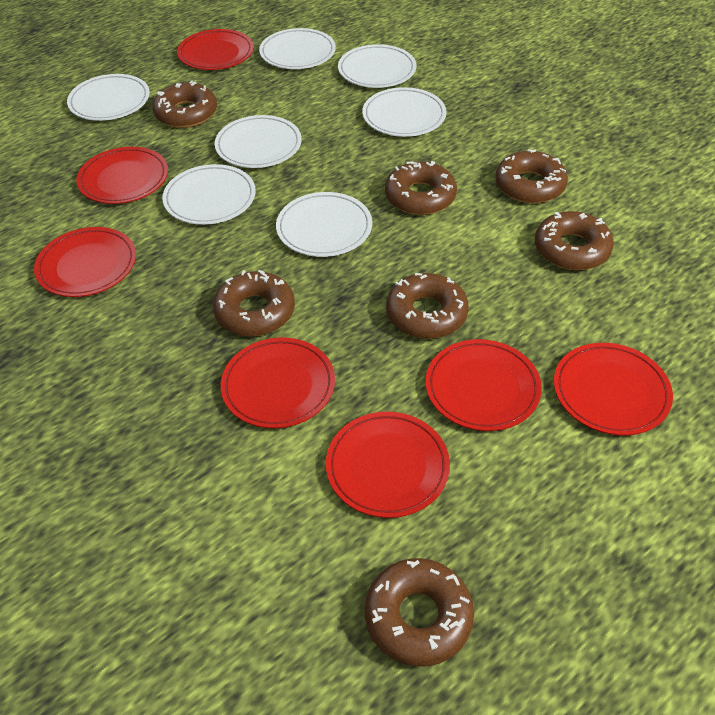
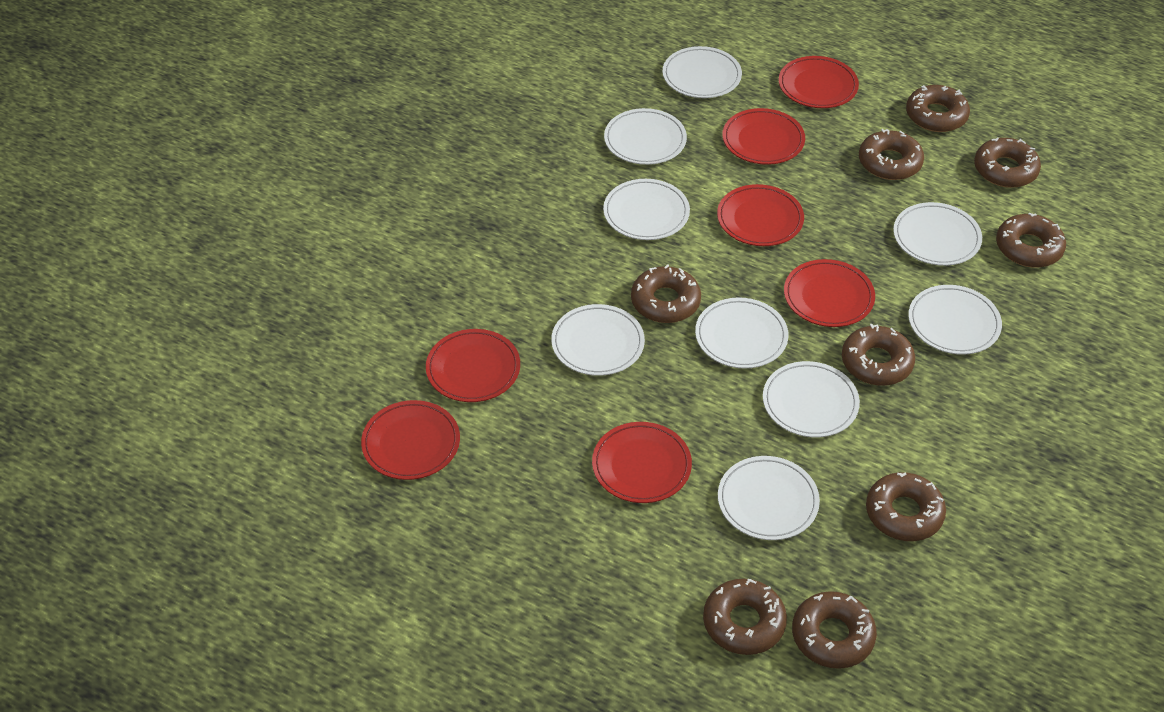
brown donut: 7 -> 9
white plate: 7 -> 9

